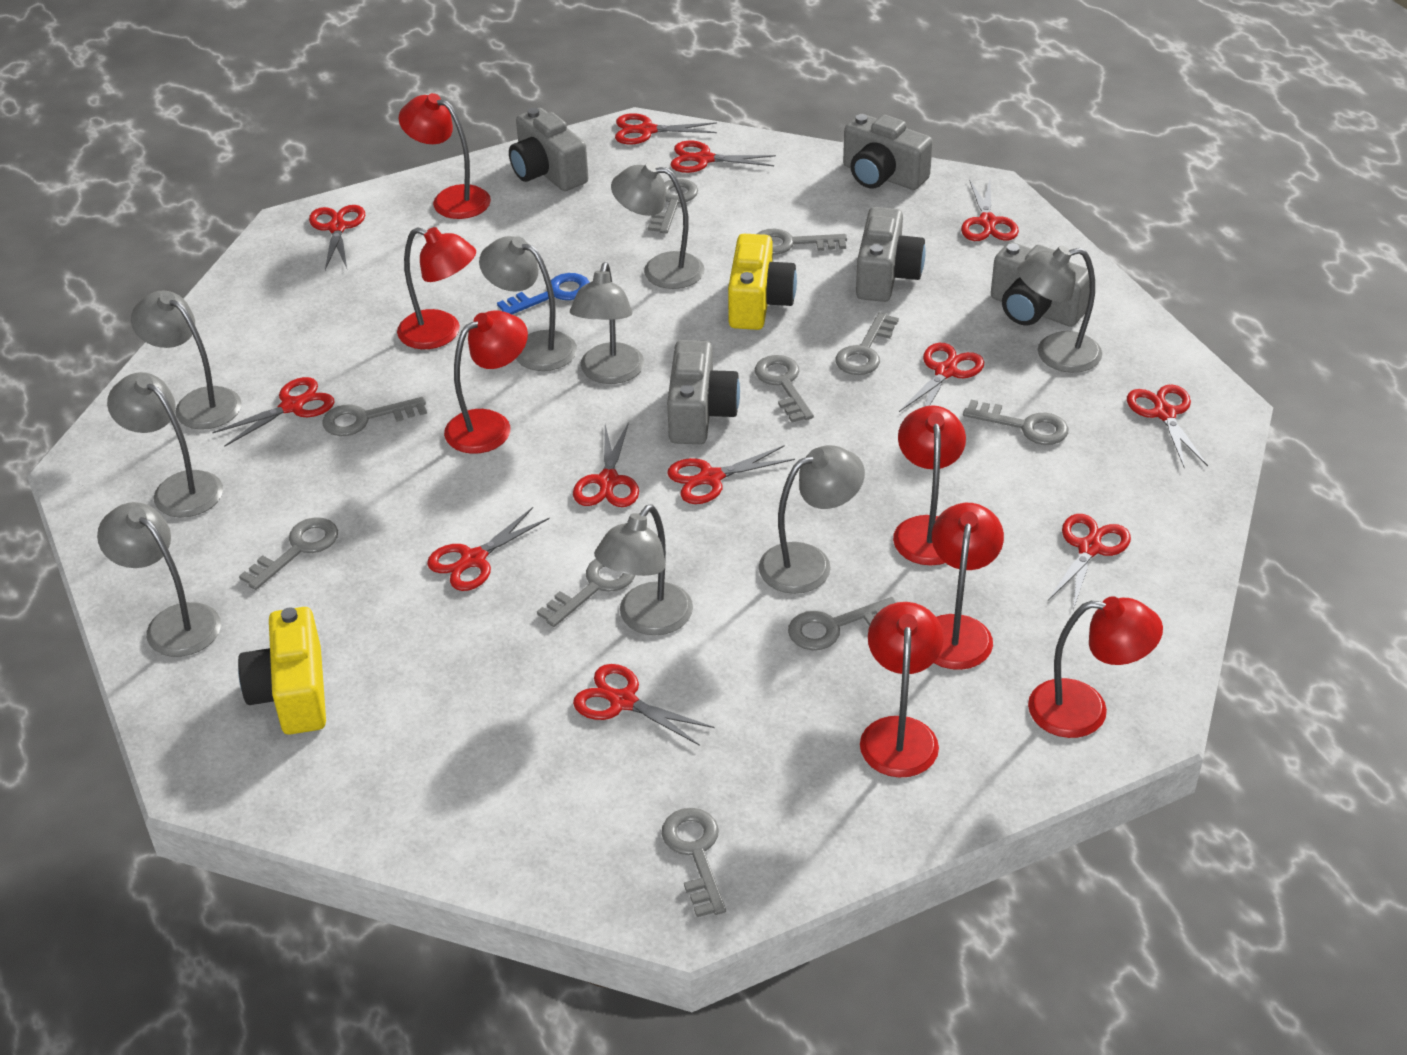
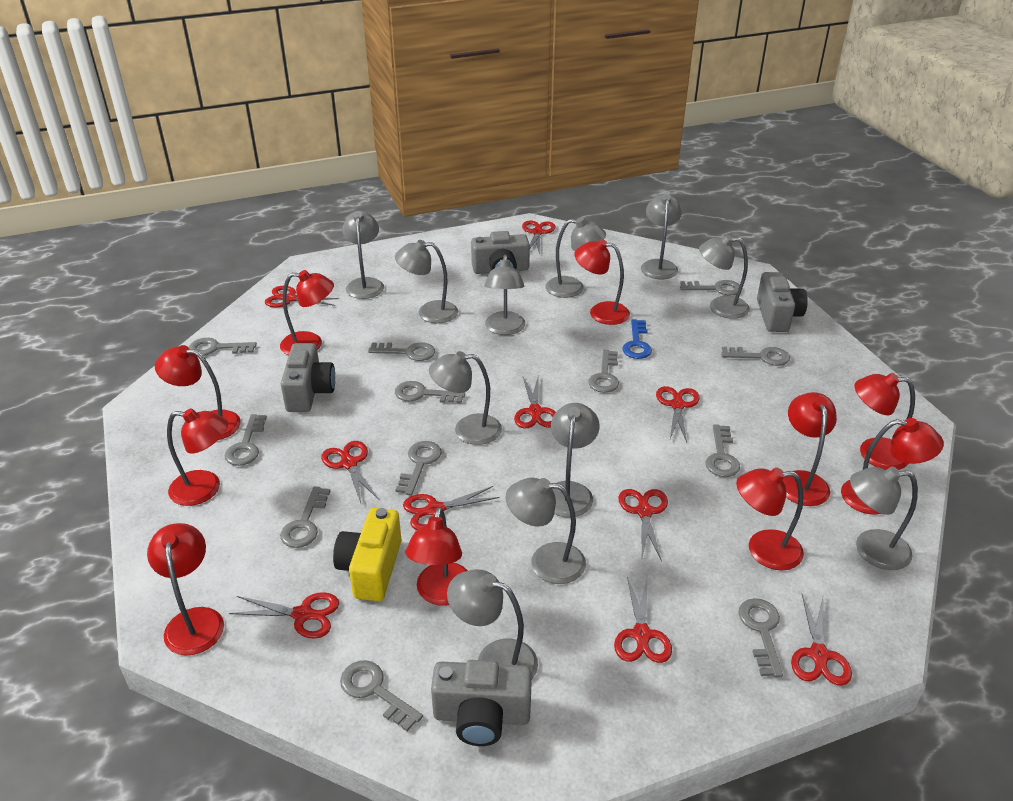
grey camera: 5 -> 4
grey key: 10 -> 12
grey lamp: 9 -> 11
red lamp: 7 -> 10
red scissors: 12 -> 10
yellow camera: 2 -> 1

